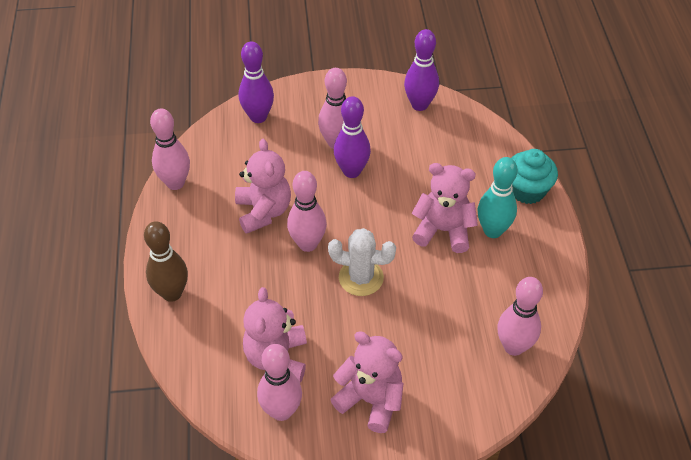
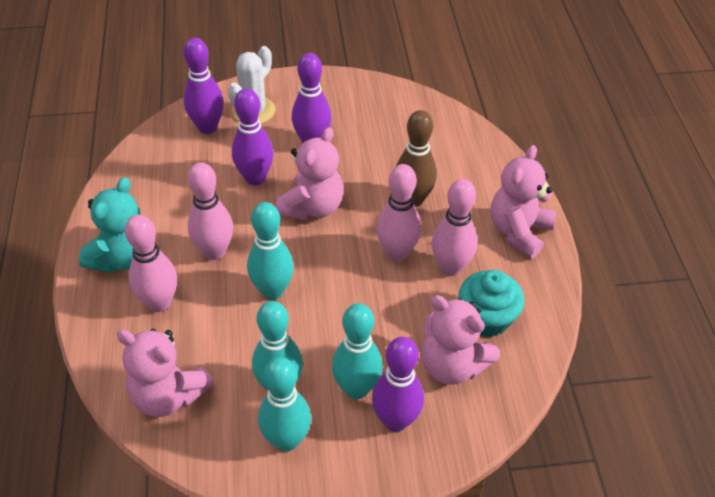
pink bowling pin: 5 -> 4
purple bowling pin: 3 -> 4
turquoise bowling pin: 1 -> 4
turquoise teddy bear: 0 -> 1

